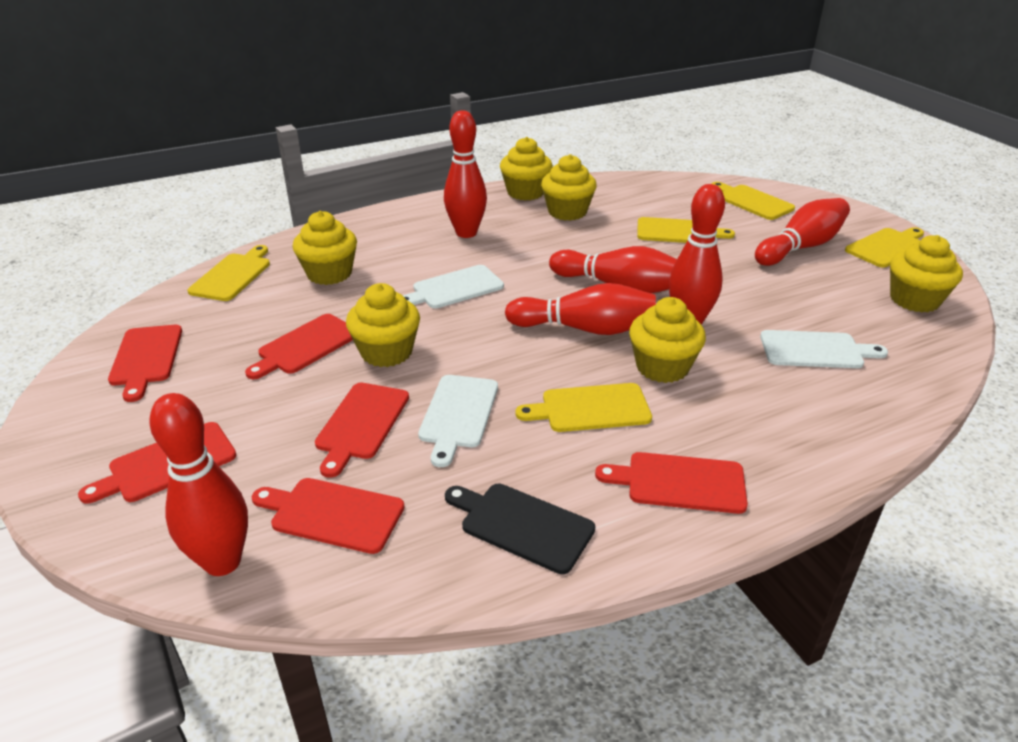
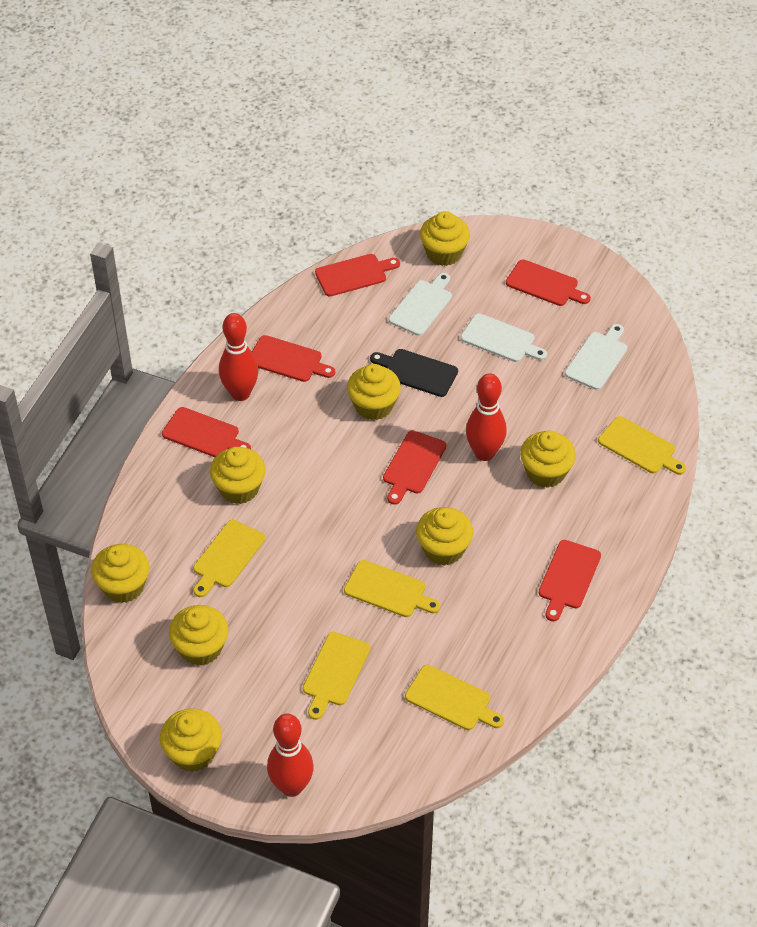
red bowling pin: 6 -> 3
yellow cupcake: 6 -> 8

